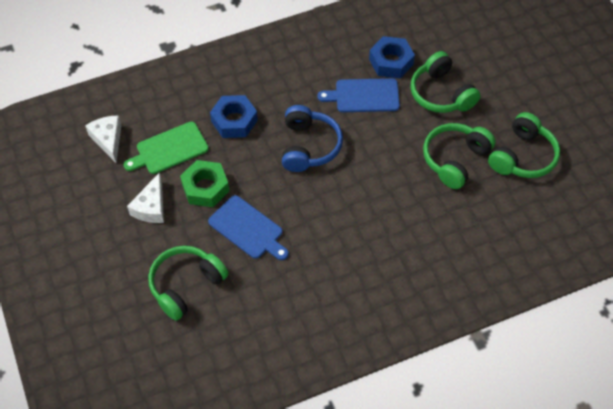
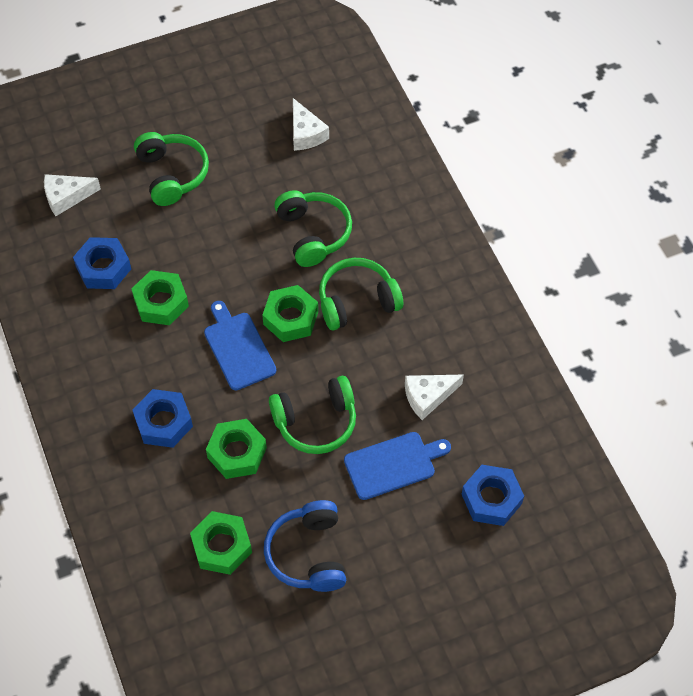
blue nut: 2 -> 3
green cutting board: 1 -> 0
green nut: 1 -> 4
white cheese: 2 -> 3

